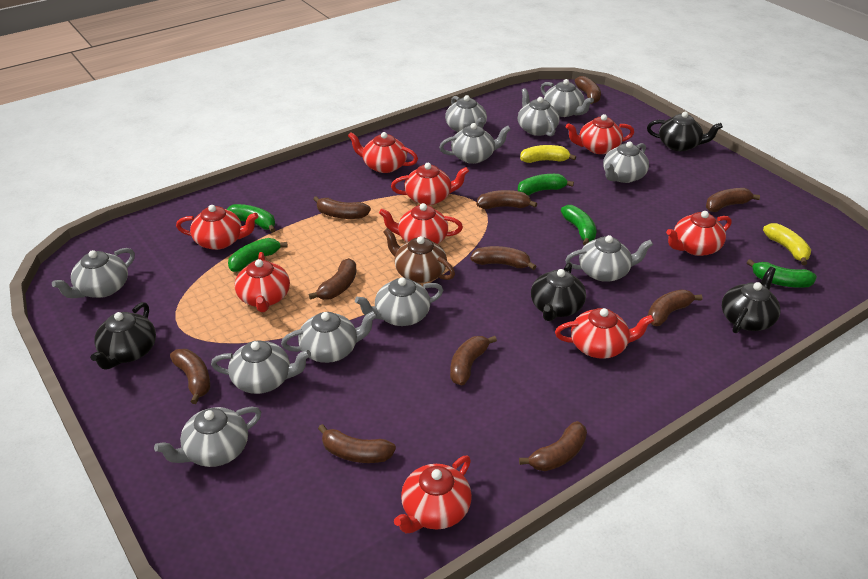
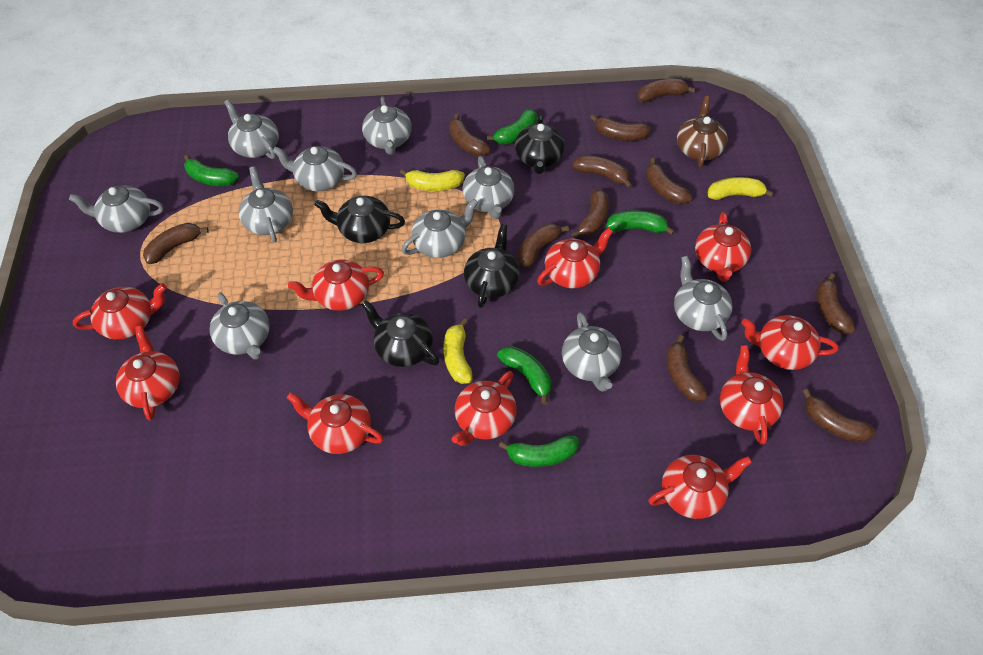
grey teapot: 11 -> 10
red teapot: 9 -> 10
yellow banana: 2 -> 3

